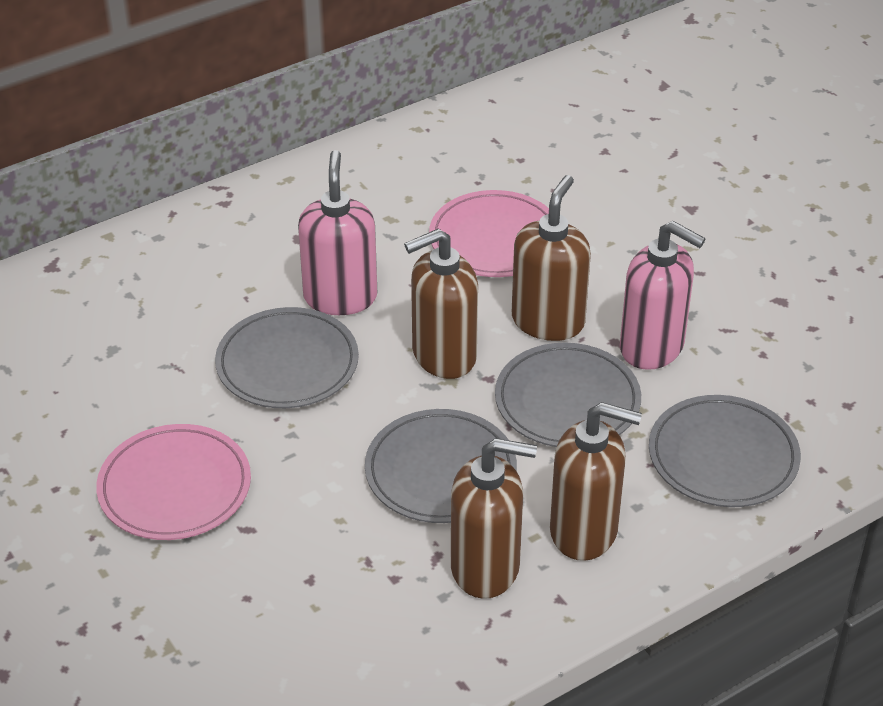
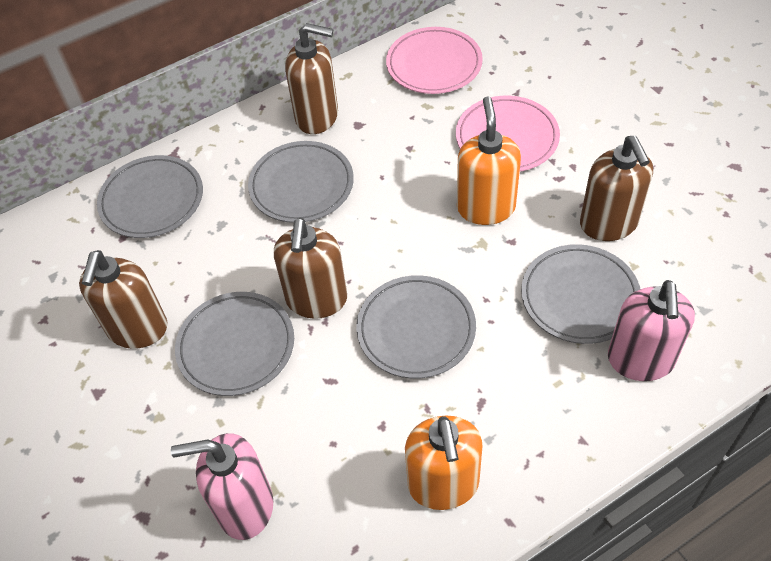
grey plate: 4 -> 5
orange soap dispenser: 0 -> 2

